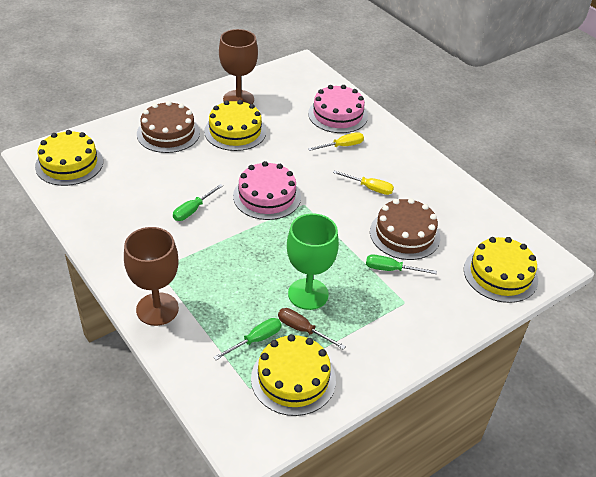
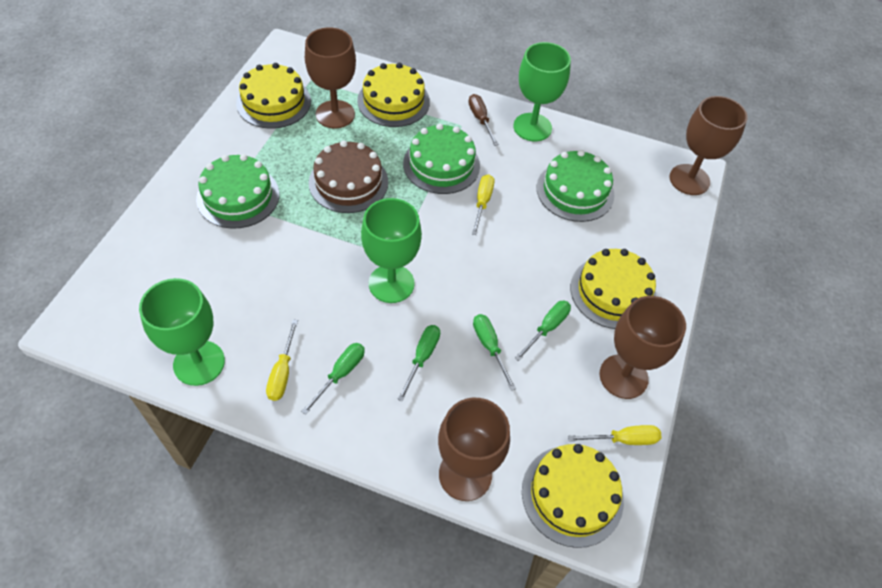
brown cake: 2 -> 1
brown goblet: 2 -> 4
green cake: 0 -> 3
green goblet: 1 -> 3
green screwdriver: 3 -> 4
pink cake: 2 -> 0
yellow screwdriver: 2 -> 3

